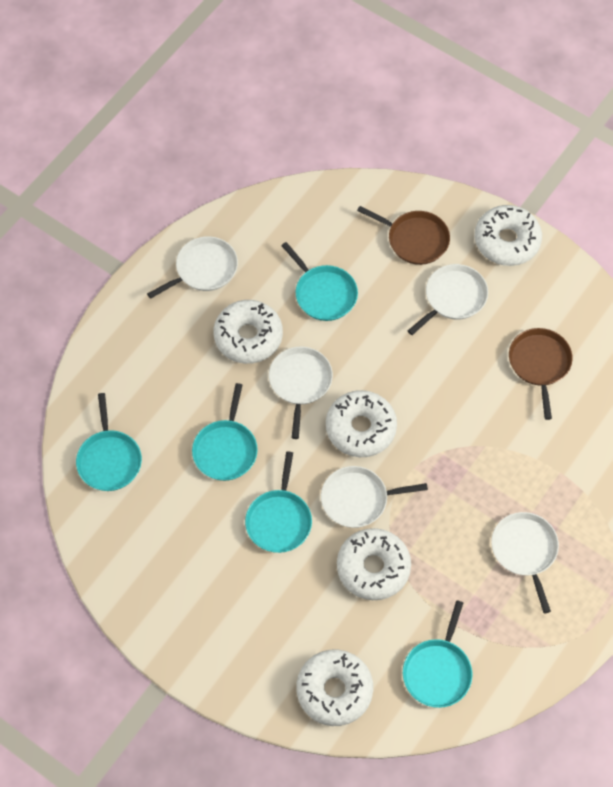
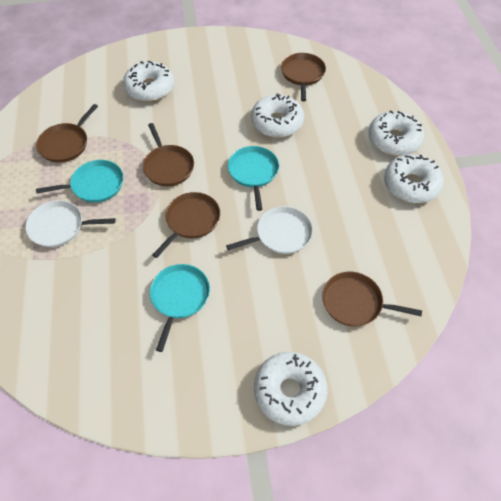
brown pan: 2 -> 5
turquoise pan: 5 -> 3
white pan: 5 -> 2

